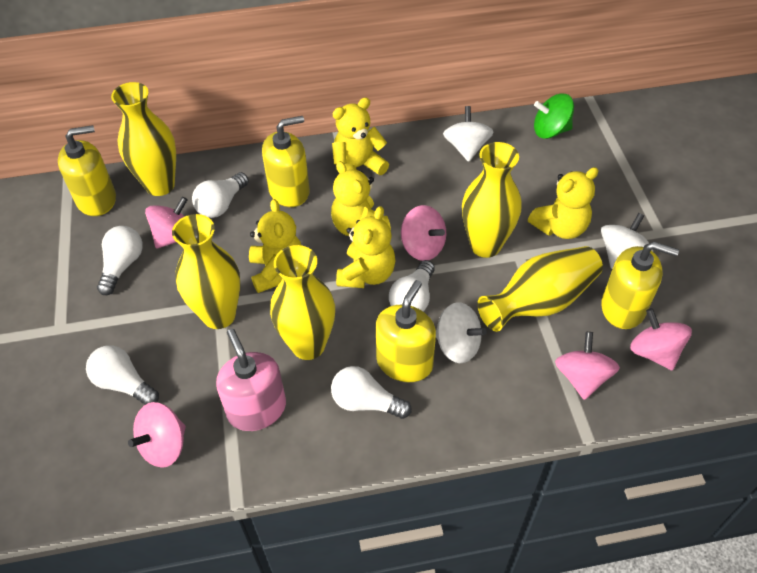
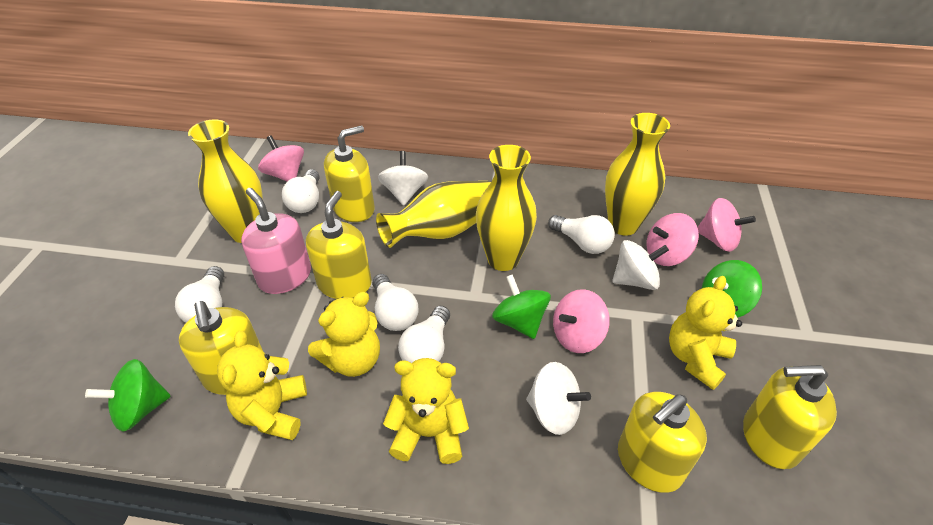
green spinning top: 1 -> 3
pink spinning top: 5 -> 4
yellow soap dispenser: 4 -> 5
yellow teddy bear: 5 -> 4
yellow vase: 5 -> 4

